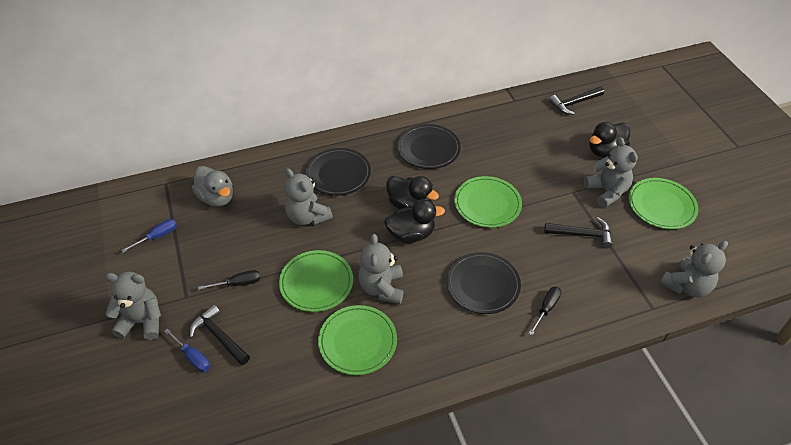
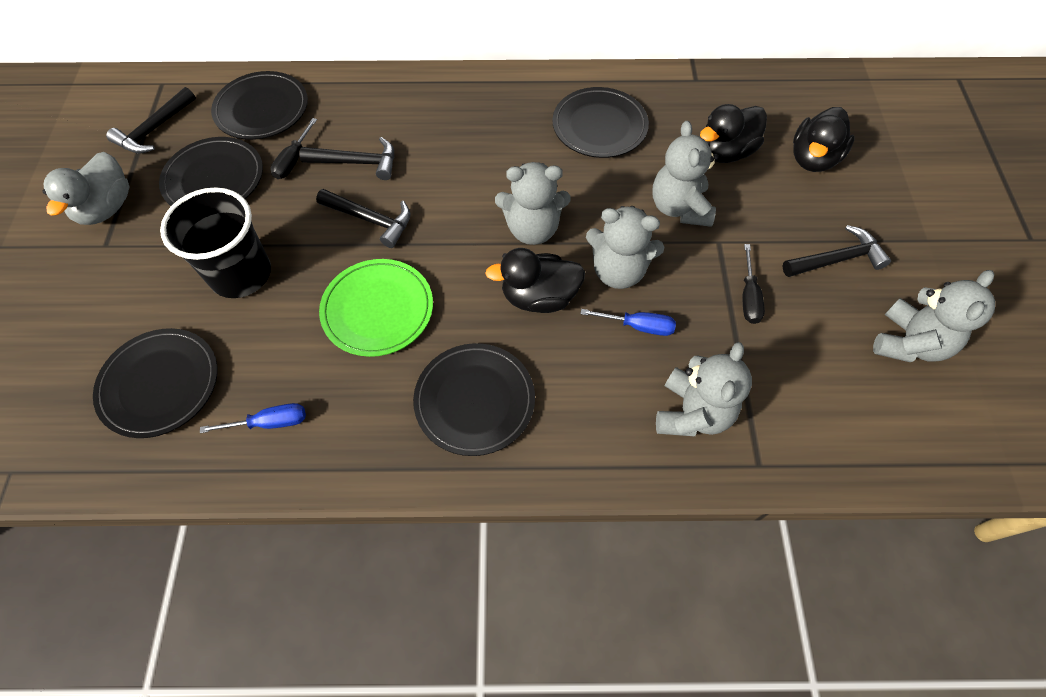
black cup: 0 -> 1
black hammer: 3 -> 4
black plate: 3 -> 5
green plate: 4 -> 1

